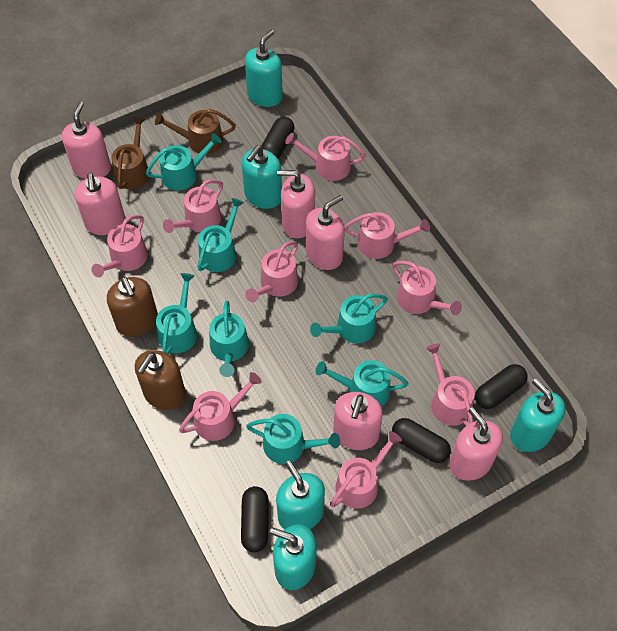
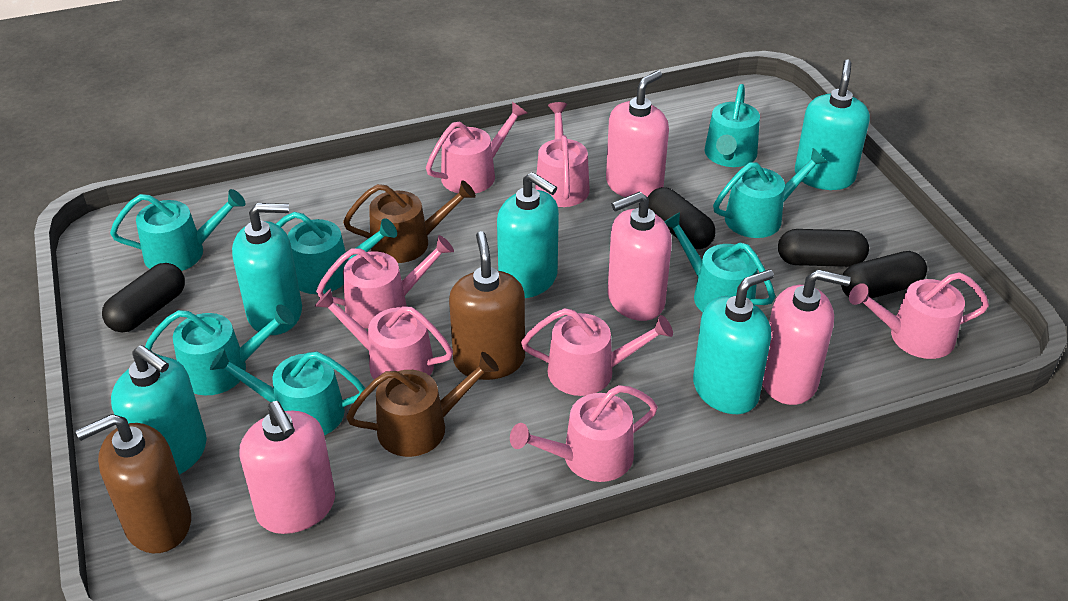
pink soap dispenser: 6 -> 4
pink watering can: 9 -> 7

